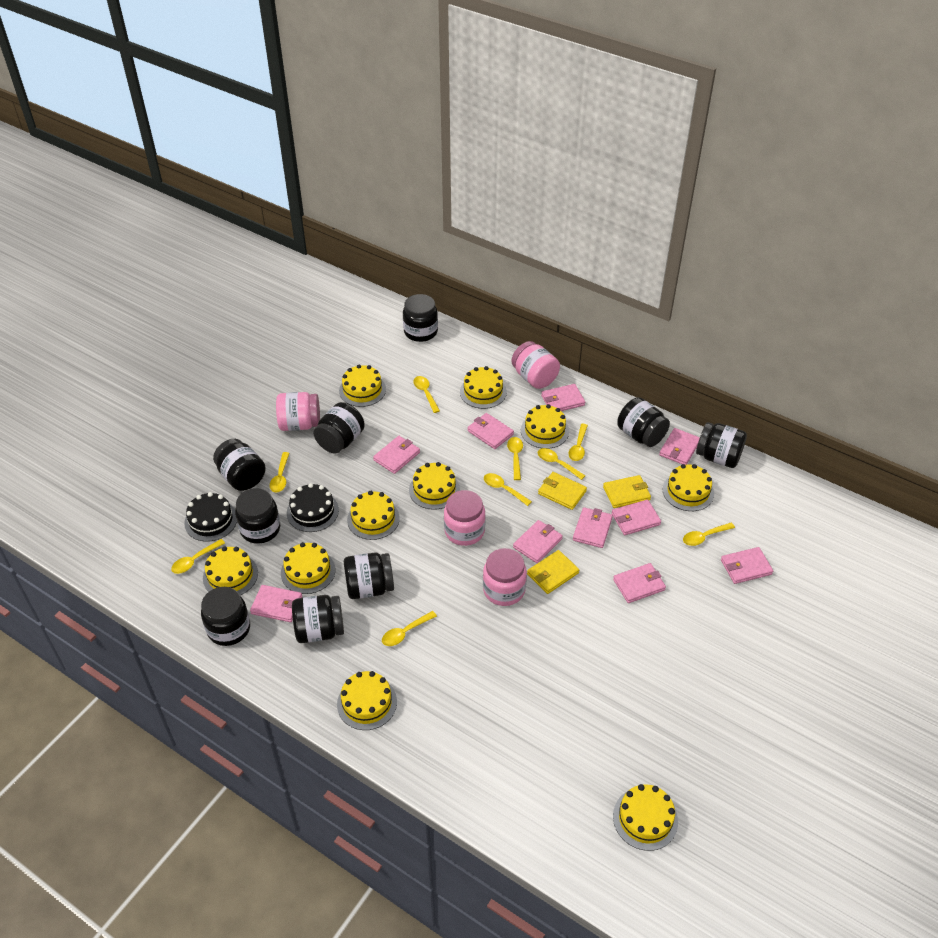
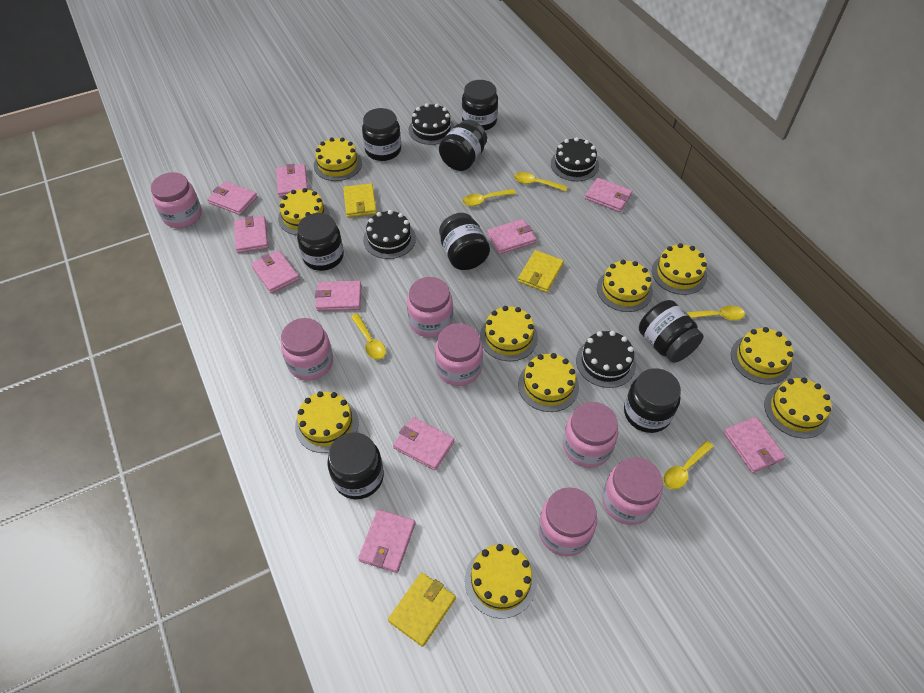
black cake: 2 -> 4
black jar: 9 -> 8
pink jar: 4 -> 7
yellow spoon: 9 -> 5

